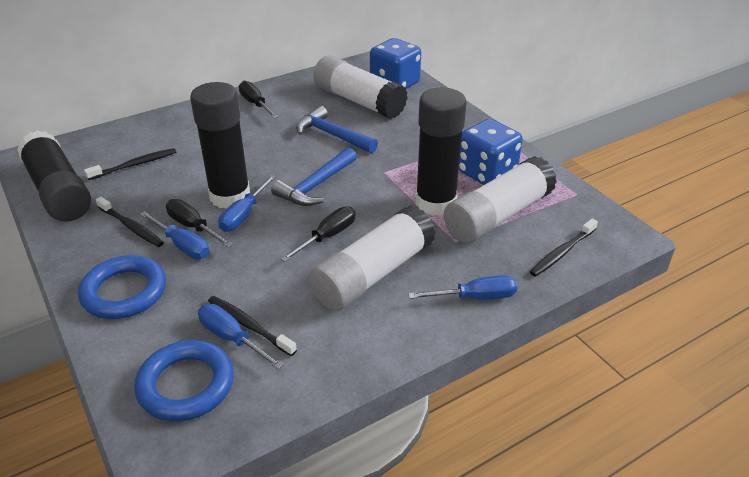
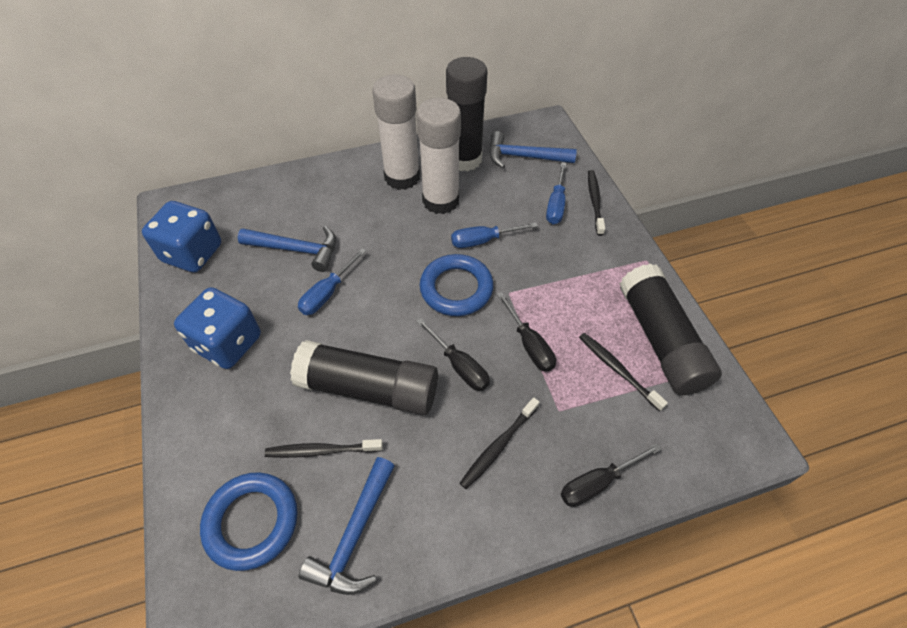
blue hammer: 2 -> 3
blue screwdriver: 4 -> 3
white glue stick: 3 -> 2

